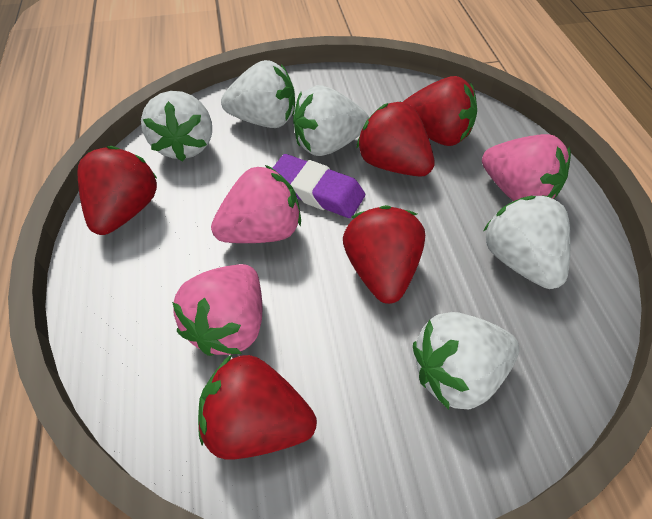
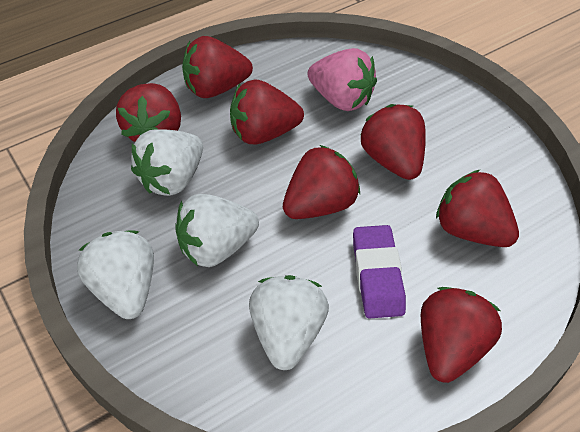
pink strawberry: 3 -> 1
red strawberry: 5 -> 7
white strawberry: 5 -> 4

